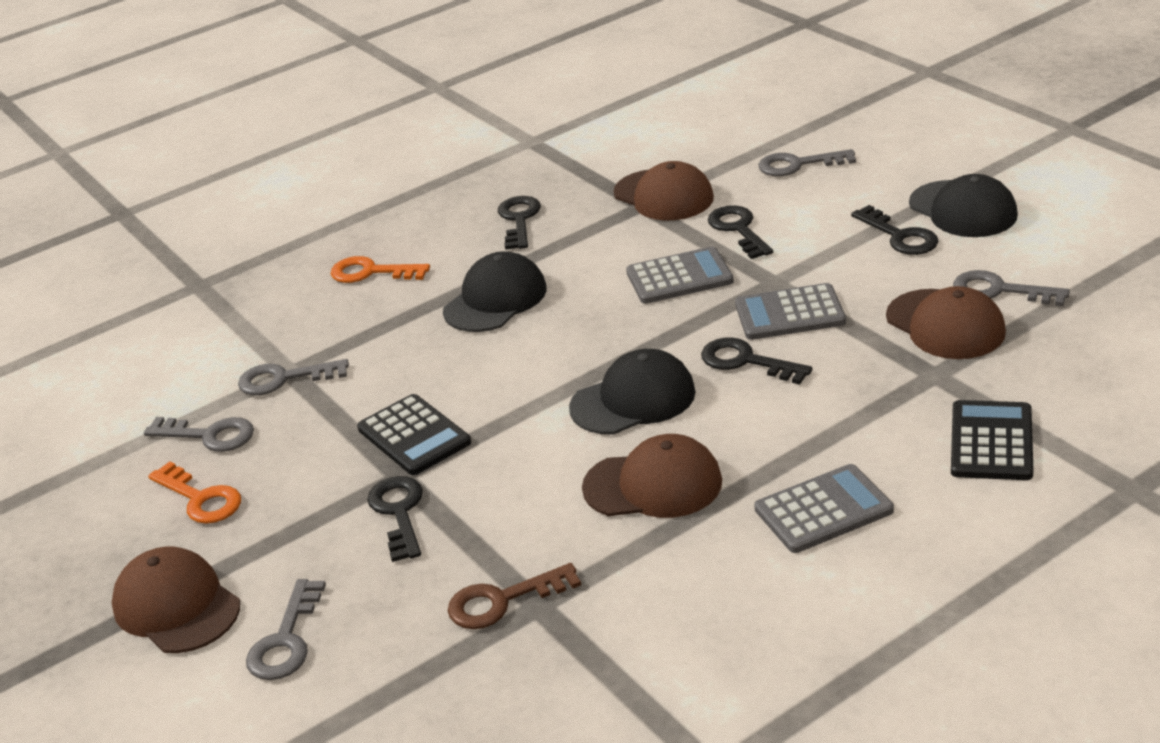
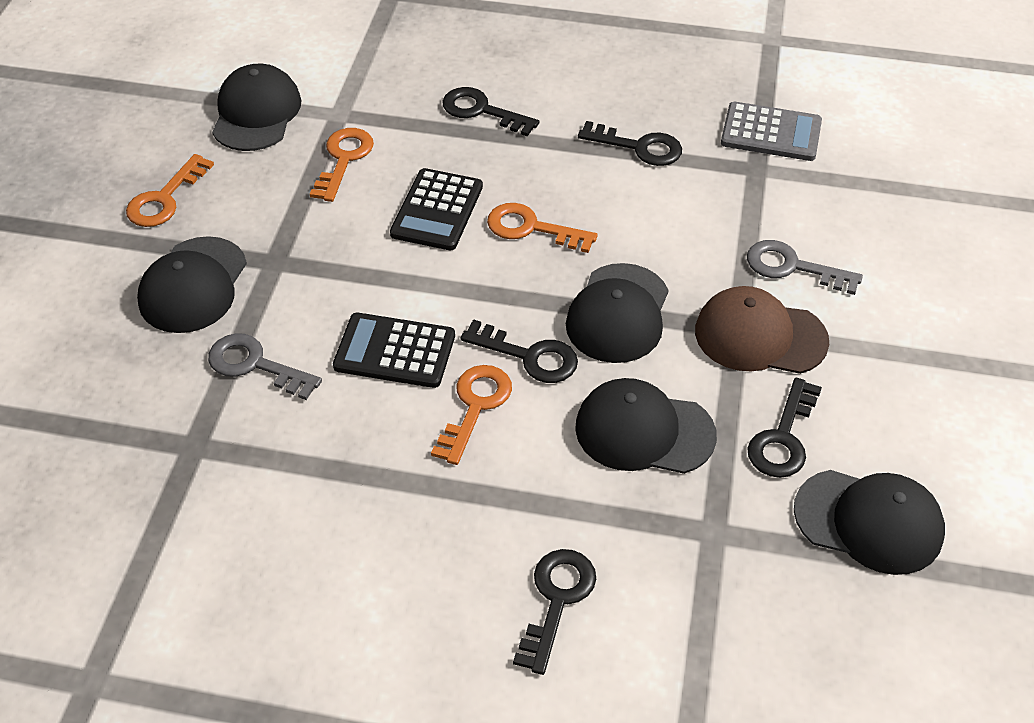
black cap: 3 -> 5
brown cap: 4 -> 1
brown key: 1 -> 0
grey calculator: 3 -> 1
grey key: 5 -> 2
orange key: 2 -> 4

